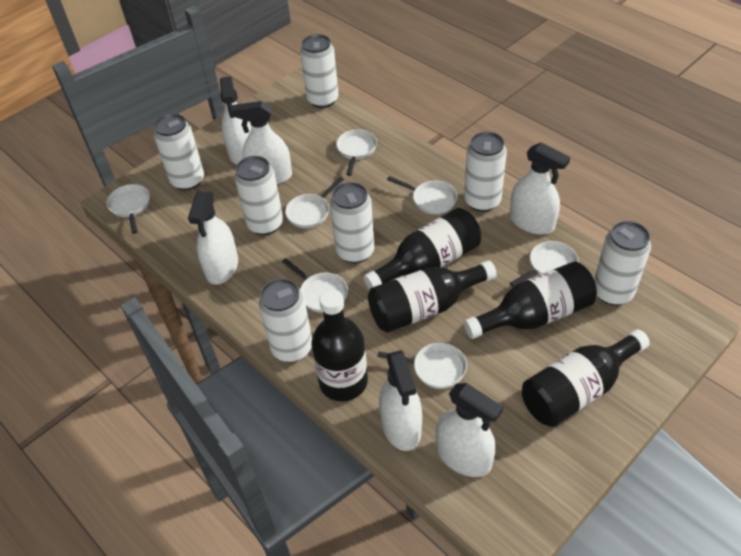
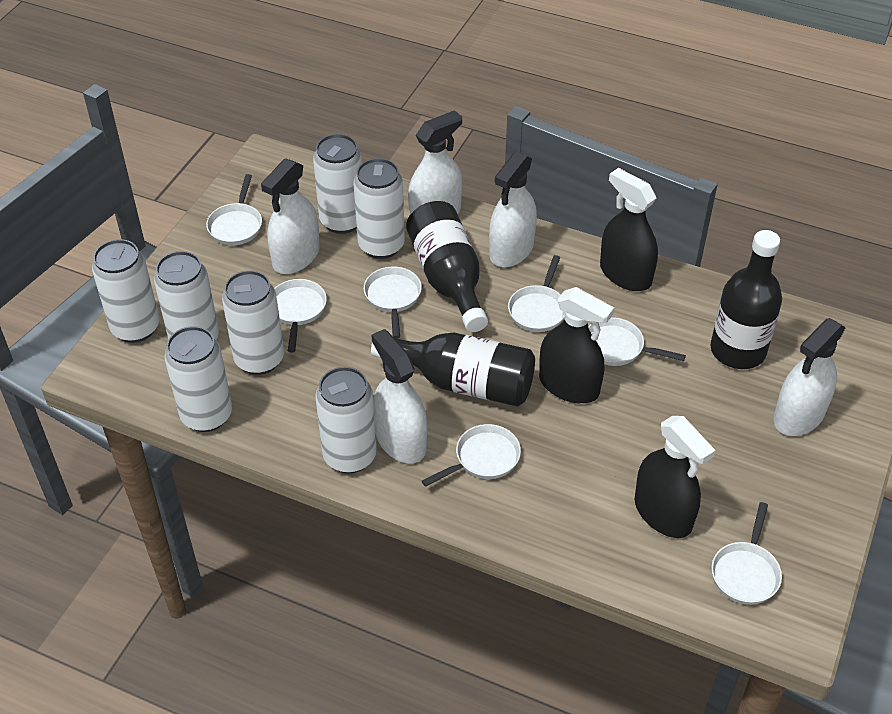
black bottle: 5 -> 3
black spray bottle: 0 -> 3
white spray bottle: 6 -> 5

